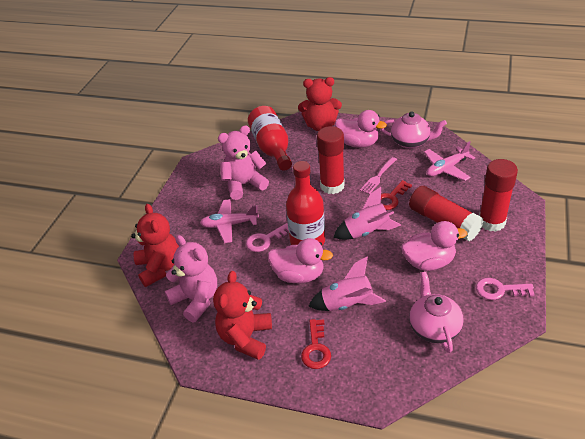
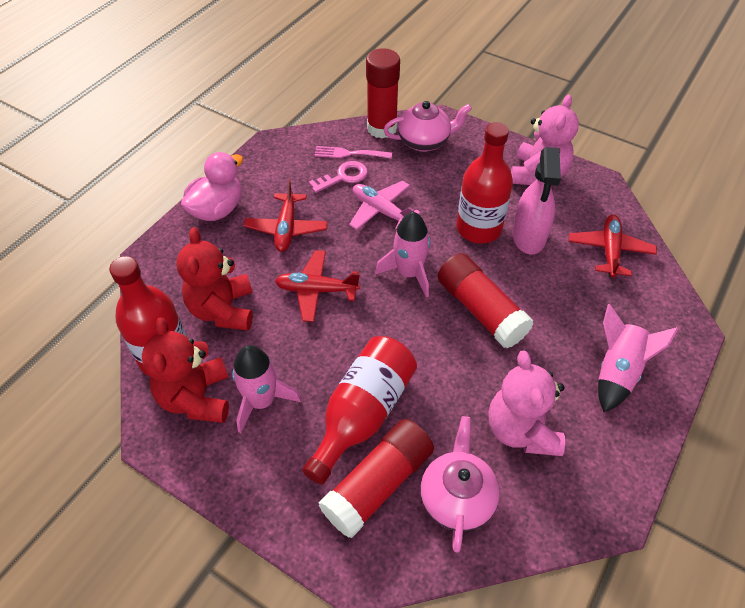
pink duck: 3 -> 1
pink key: 2 -> 1
pink plane: 2 -> 1
pink rocket: 2 -> 3
pink spray bottle: 0 -> 1
red bottle: 2 -> 3
red key: 2 -> 0
red plane: 0 -> 3
red teddy bear: 3 -> 2

